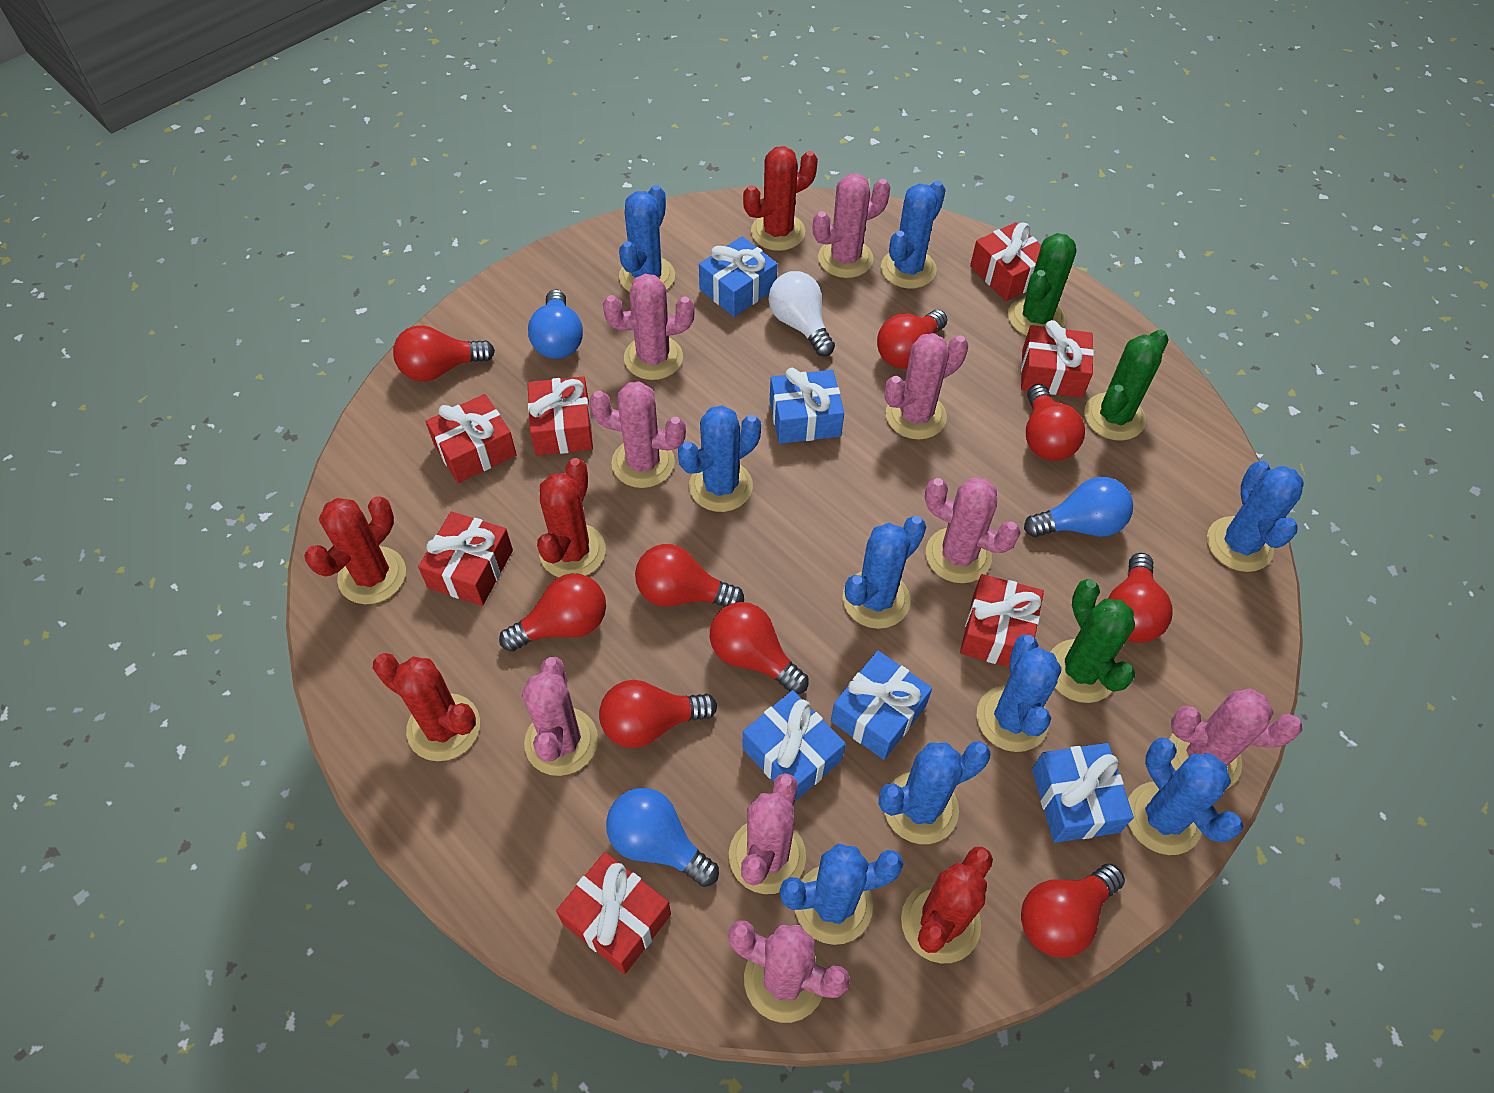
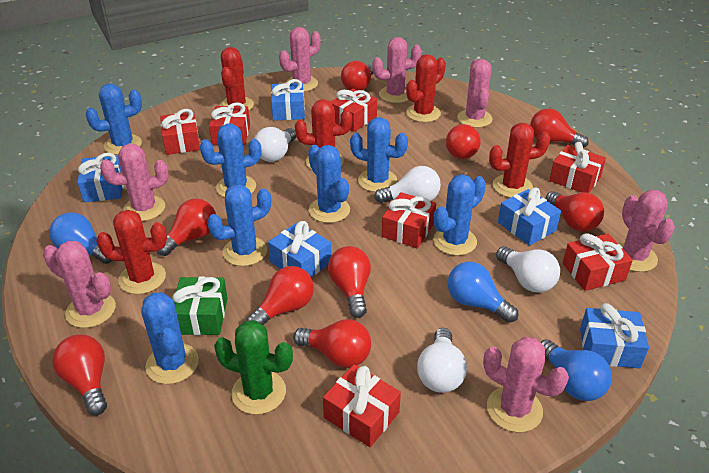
blue cactus: 9 -> 7
green cactus: 3 -> 1
green gift: 0 -> 1
pink cactus: 9 -> 7
white light bulb: 1 -> 4

